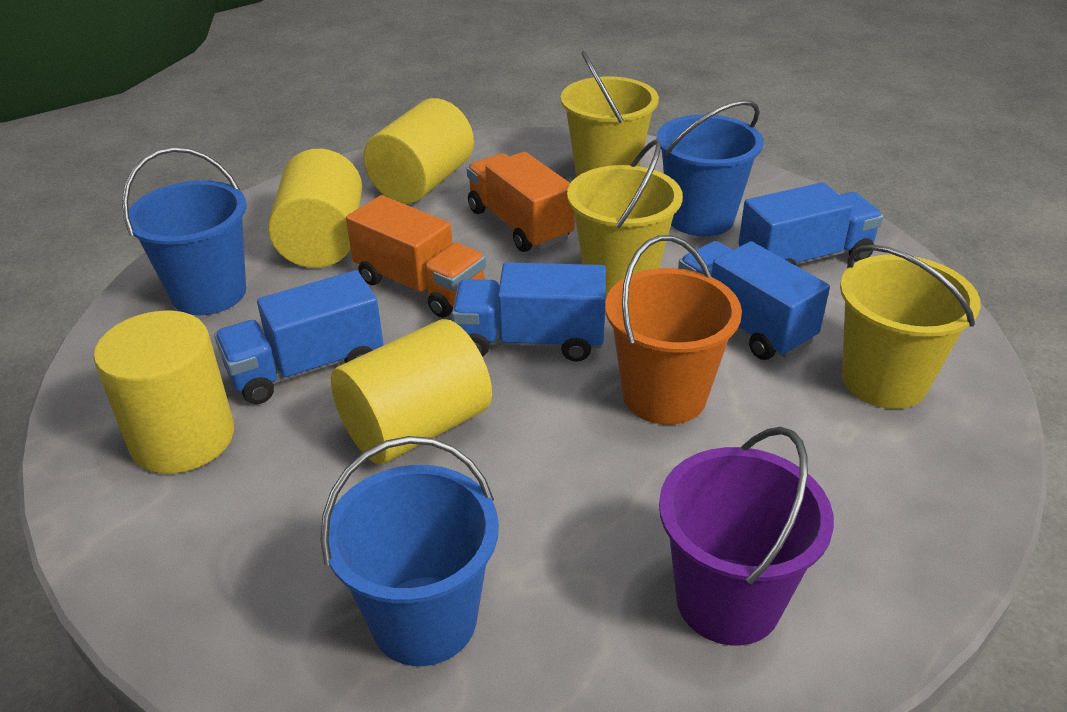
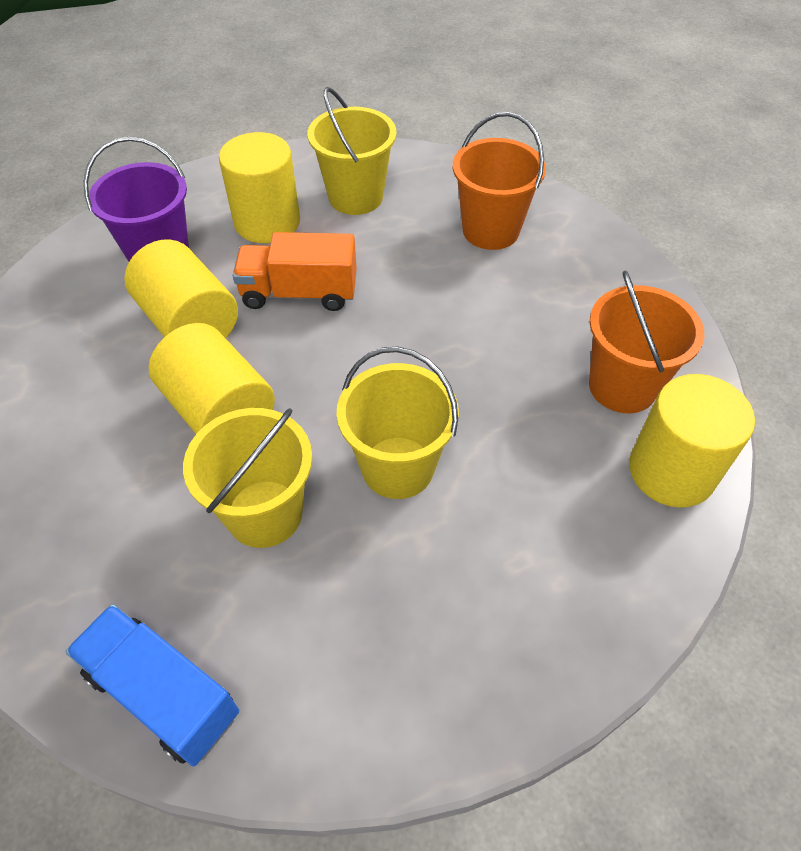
blue bucket: 3 -> 0
blue truck: 4 -> 1
orange bucket: 1 -> 2
orange truck: 2 -> 1

